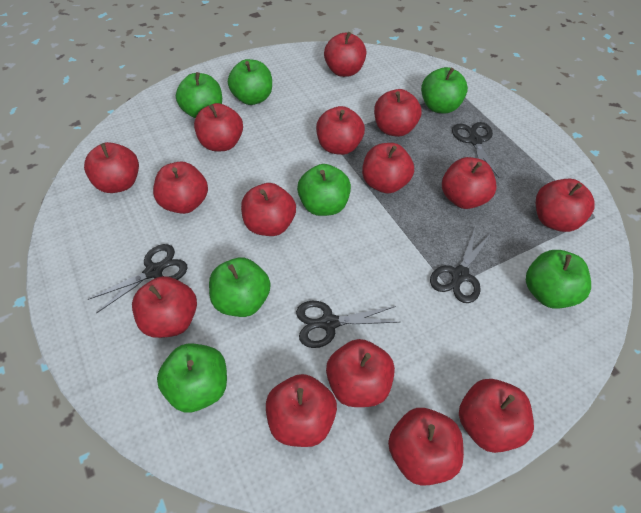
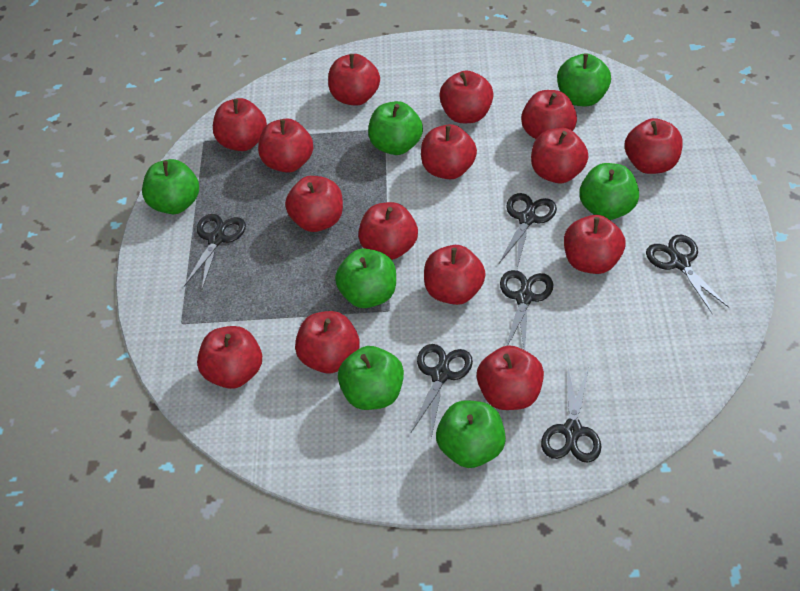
black scissors: 4 -> 6

